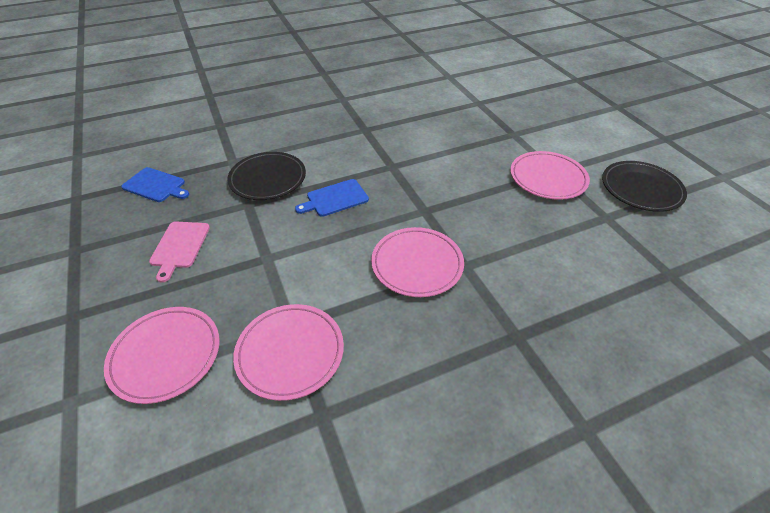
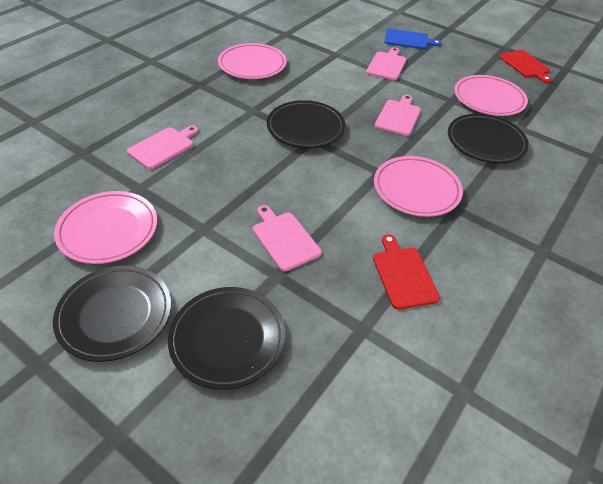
black plate: 2 -> 4
blue cutting board: 2 -> 1
pink cutting board: 1 -> 4
red cutting board: 0 -> 2

